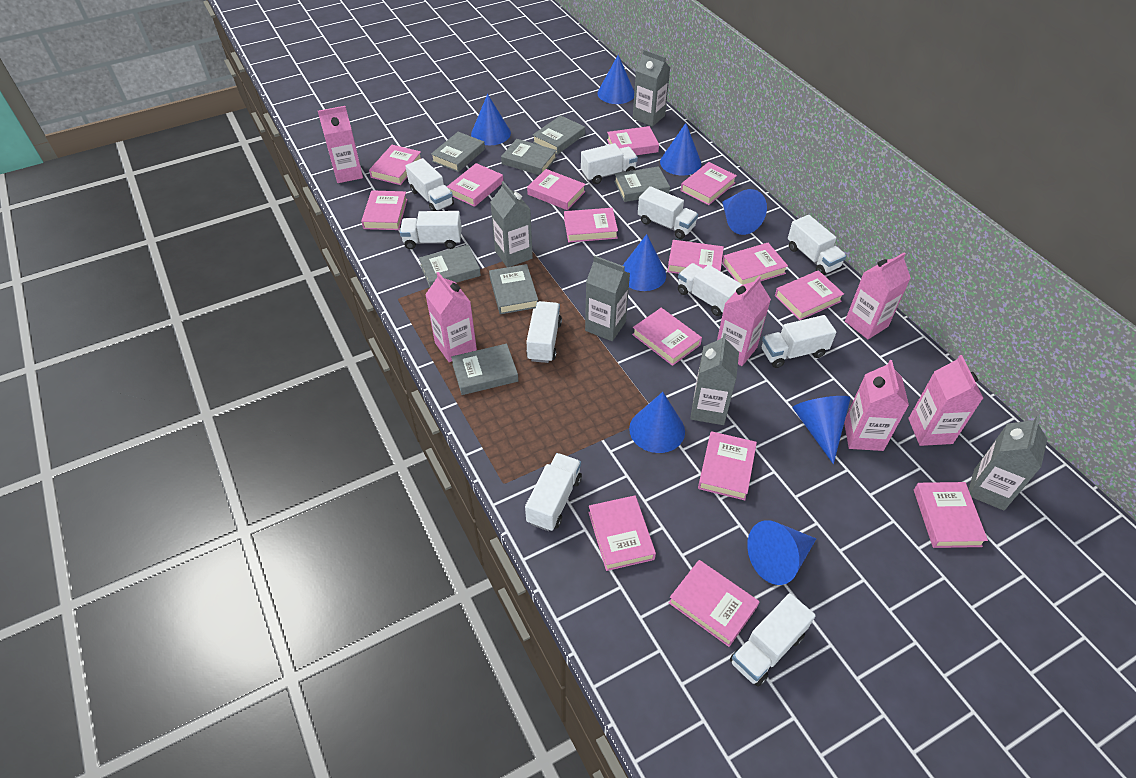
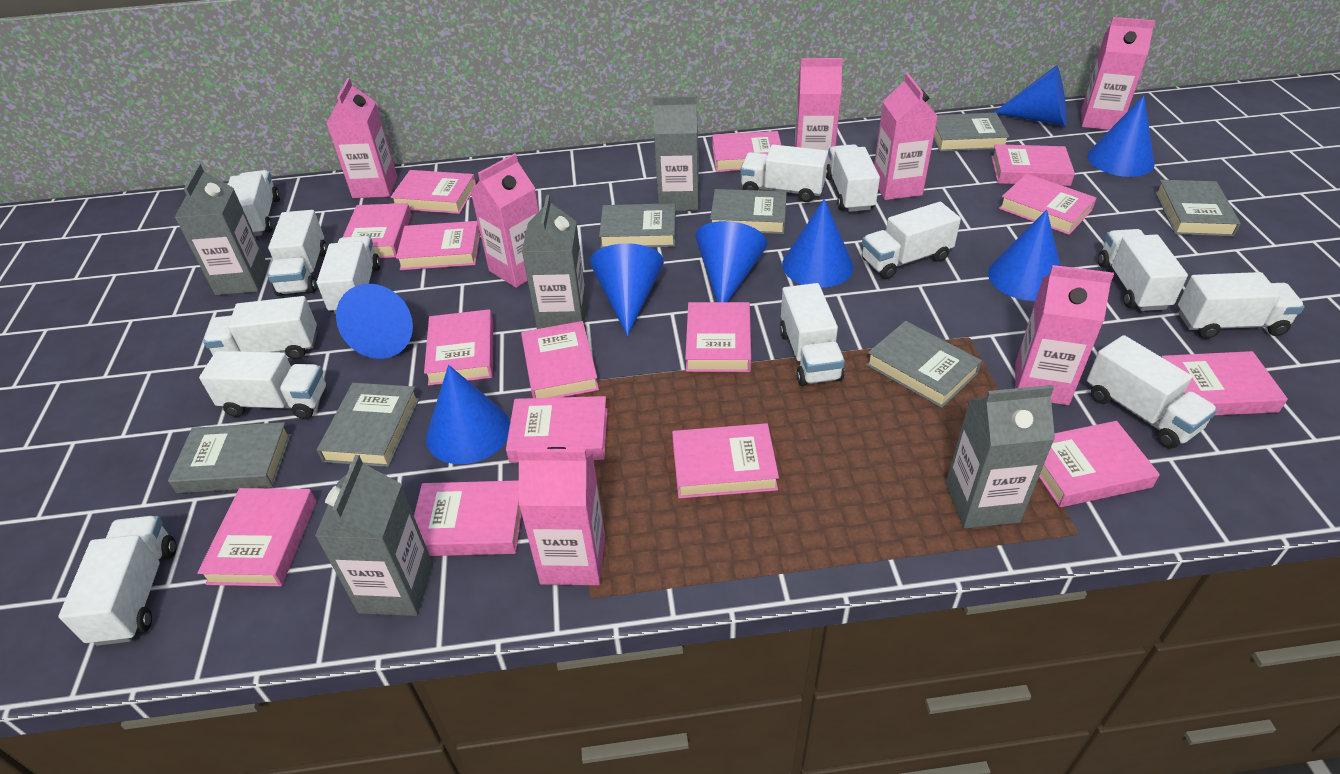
pink carton: 6 -> 7
white truck: 10 -> 13

